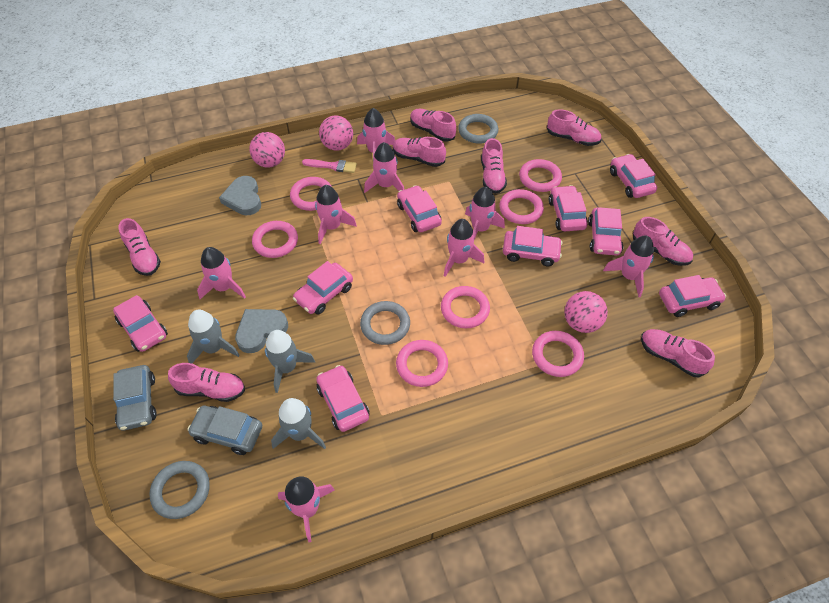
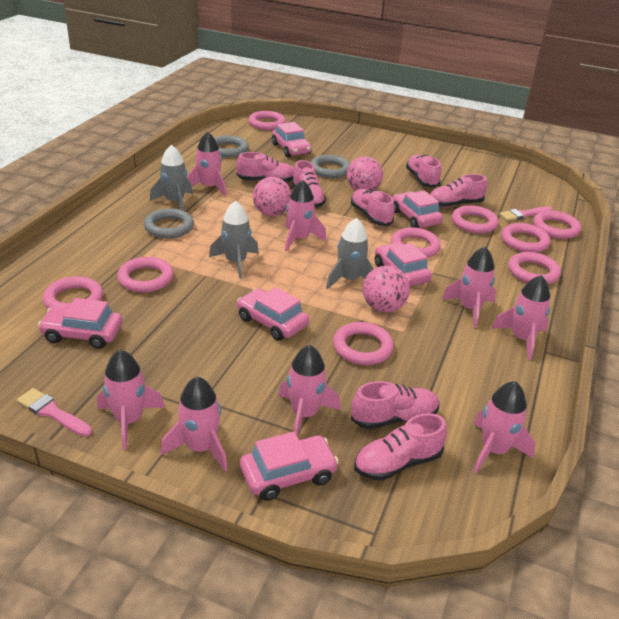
grey car: 2 -> 0
grey heart: 2 -> 0
pink brush: 1 -> 2
pink car: 9 -> 6
pink ring: 7 -> 9
pink shoe: 8 -> 7

